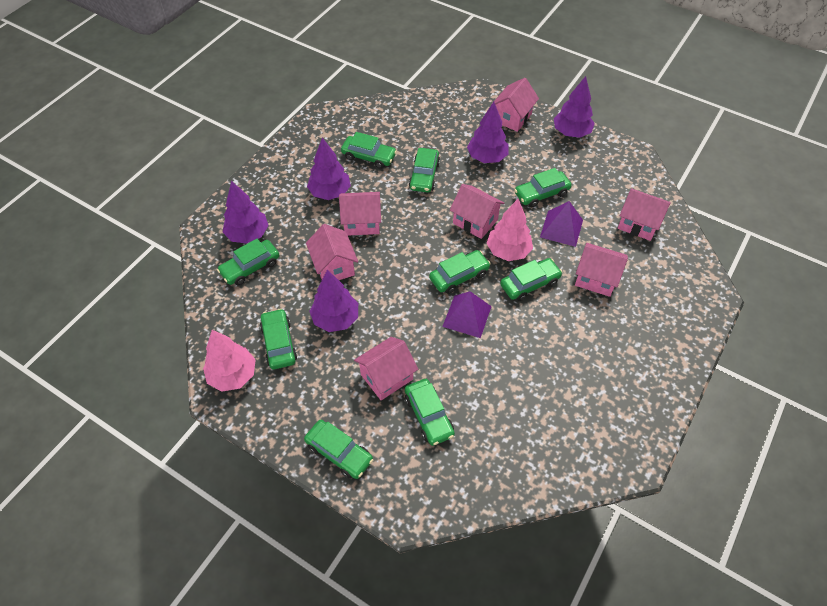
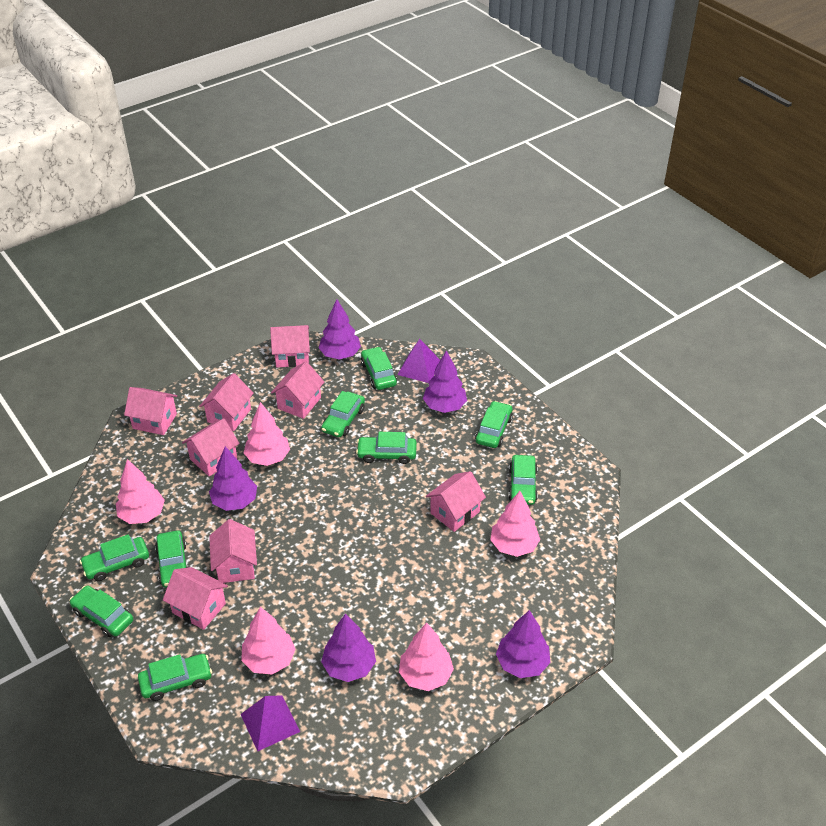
pink house: 7 -> 8
pink tree: 2 -> 5

